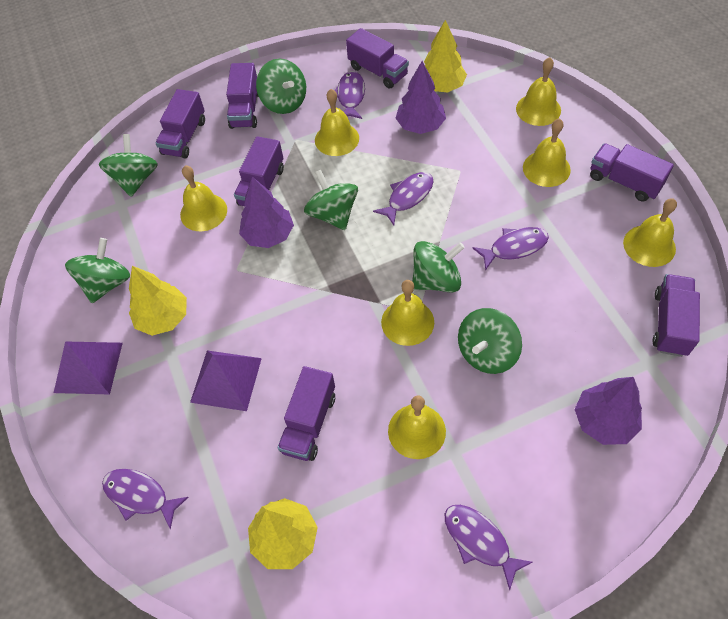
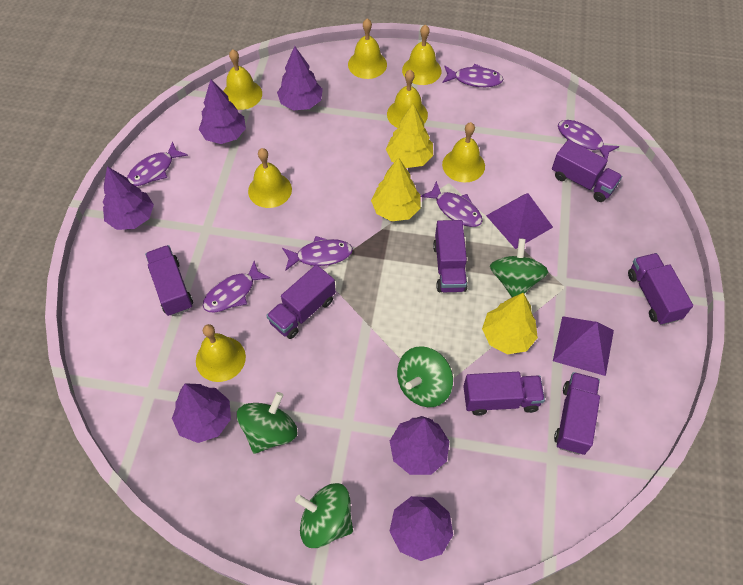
green spinning top: 6 -> 4
purple fish: 5 -> 6
purple tree: 3 -> 6

